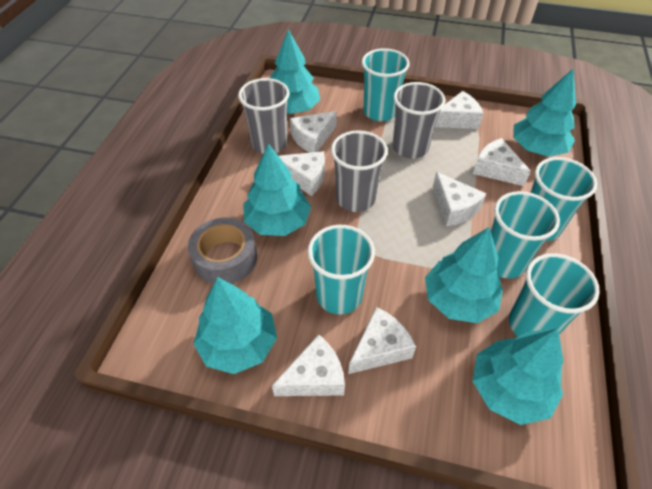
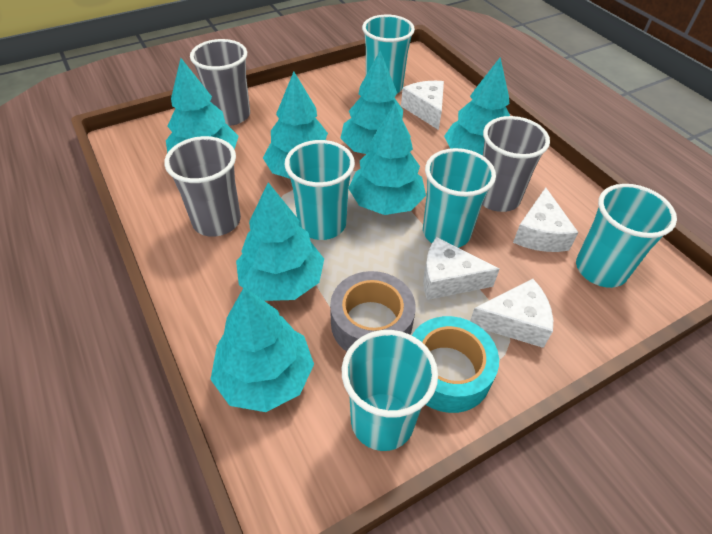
turquoise tape: 0 -> 1
turquoise tree: 6 -> 7
white cheese: 7 -> 4

